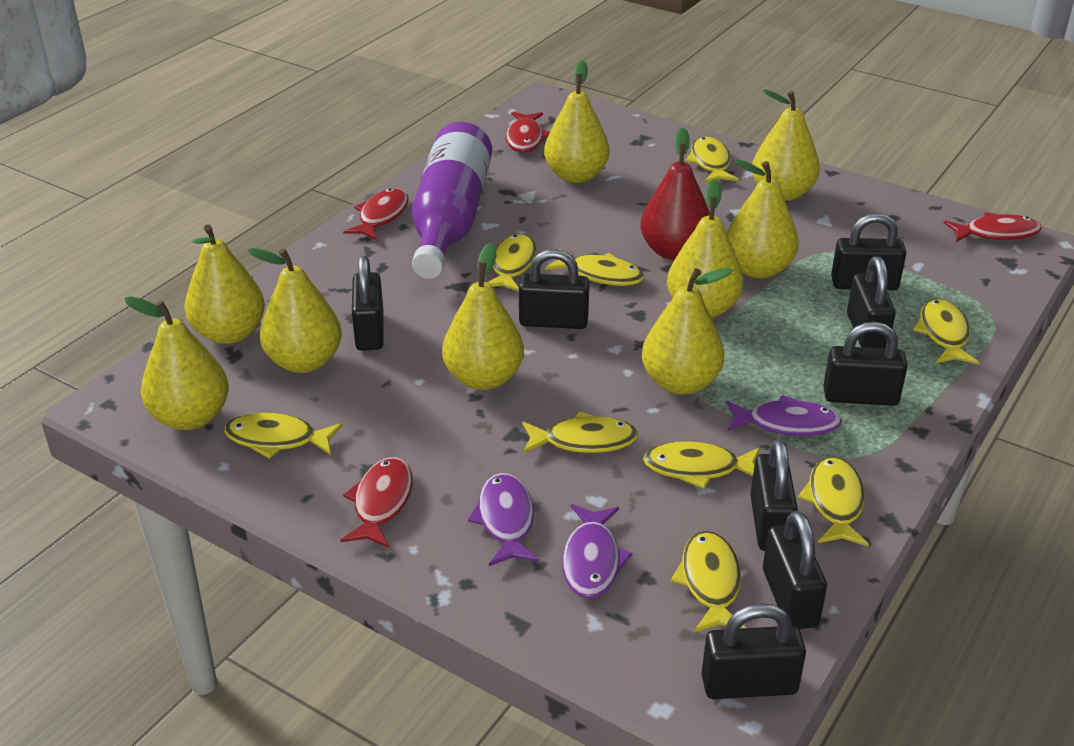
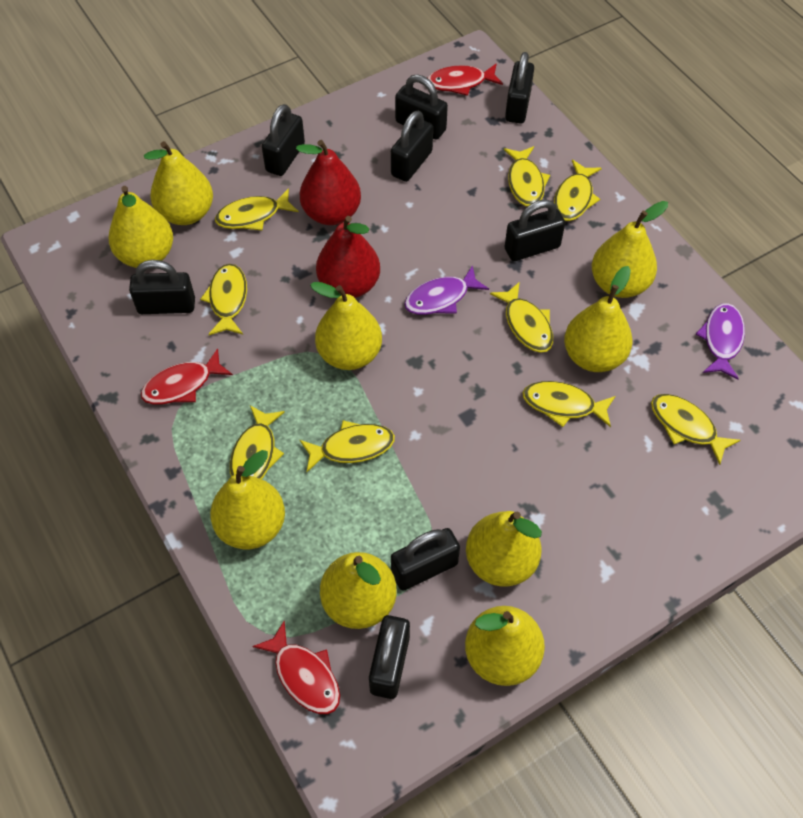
purple bottle: 1 -> 0
purple fish: 3 -> 2
red fish: 4 -> 3
red pear: 1 -> 2

